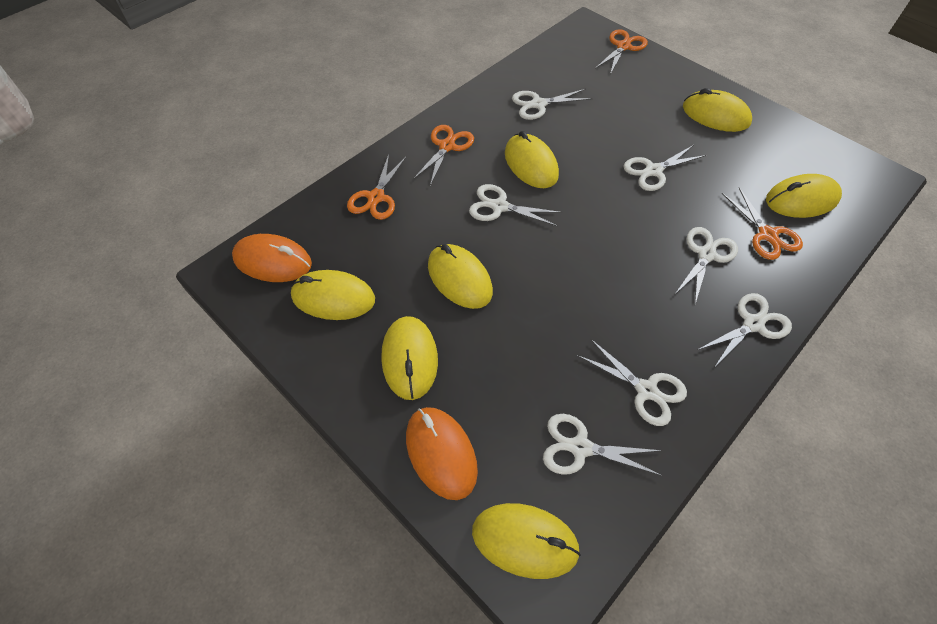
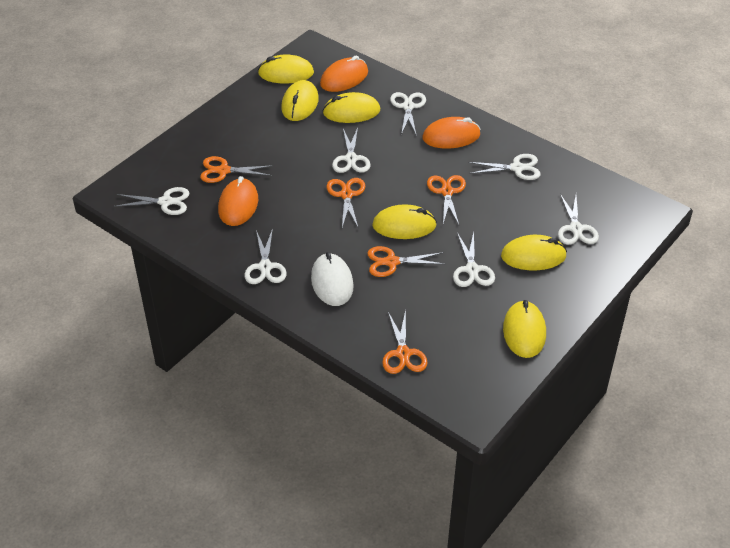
orange mouse: 2 -> 3
orange scissors: 4 -> 5
white mouse: 0 -> 1
yellow mouse: 7 -> 6

